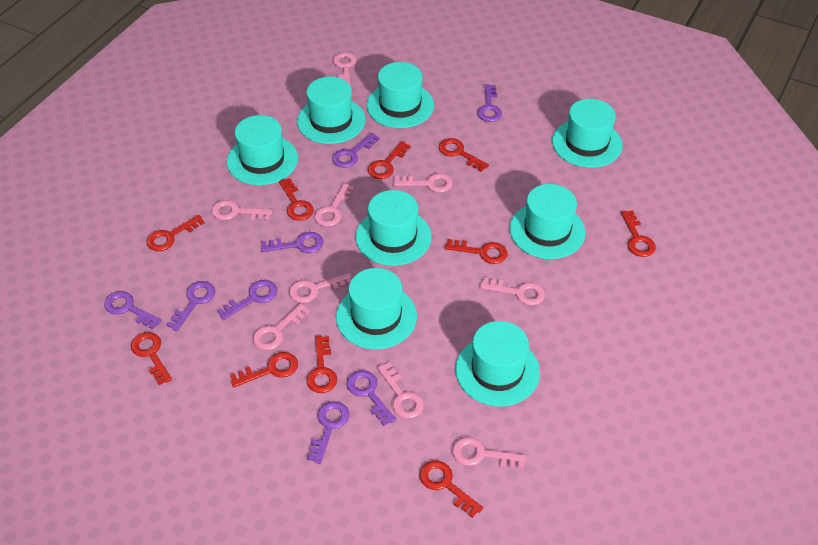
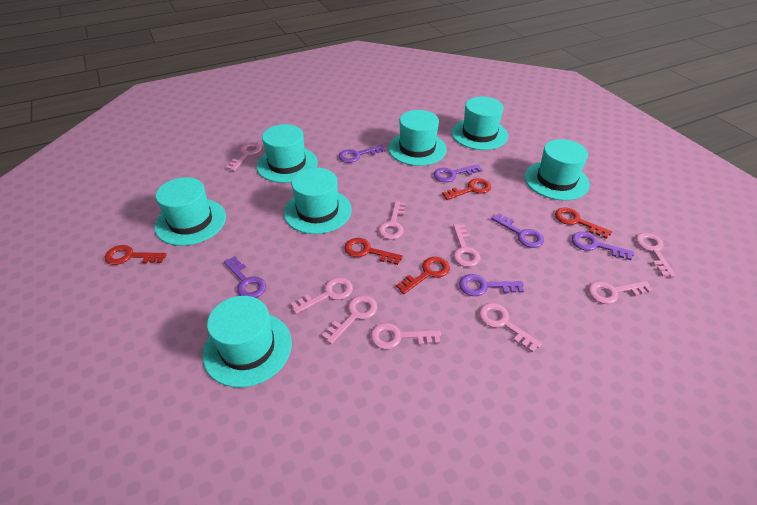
purple key: 8 -> 6
red key: 10 -> 5
turquoise hat: 8 -> 7

